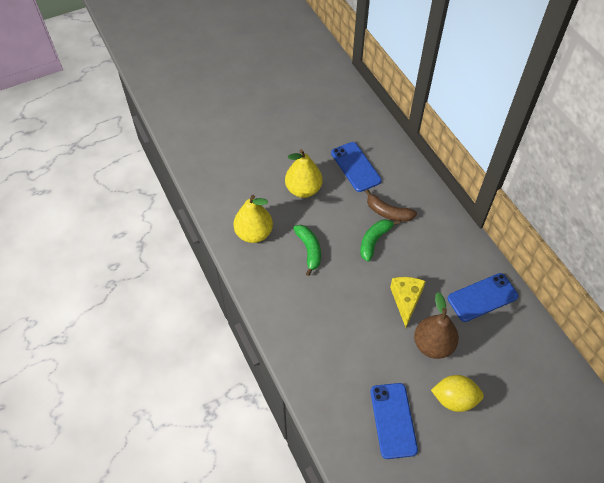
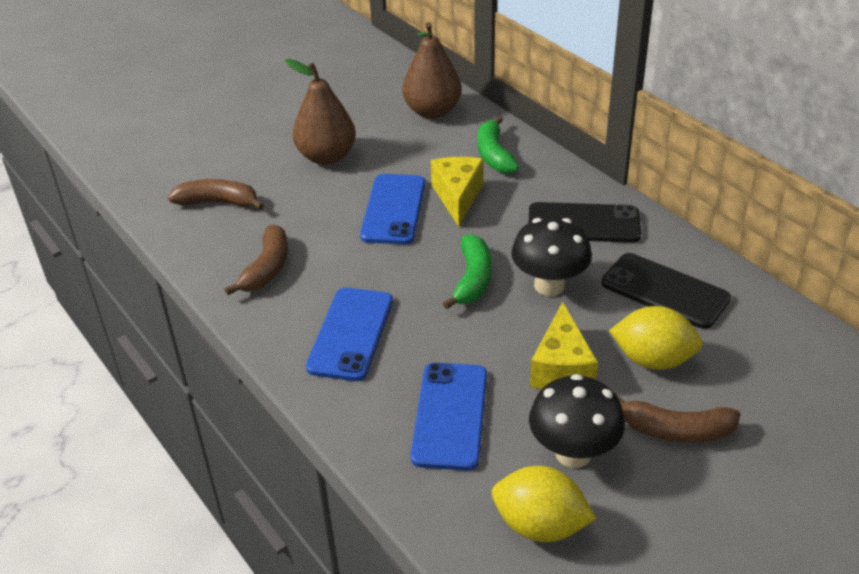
black mushroom: 0 -> 2
black phone: 0 -> 2
brown banana: 1 -> 3
brown pear: 1 -> 2
yellow cheese: 1 -> 2
yellow lemon: 1 -> 2
yellow pear: 2 -> 0

